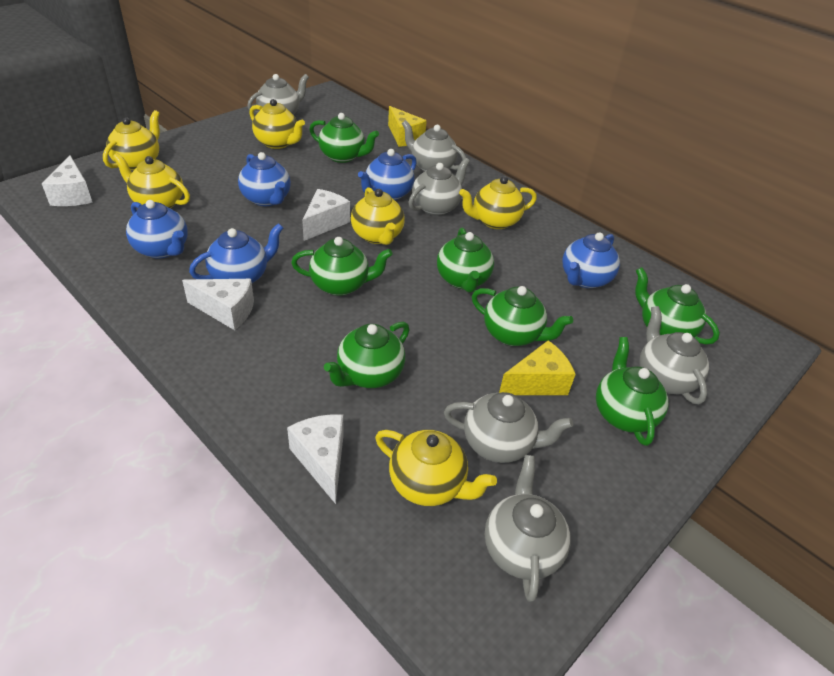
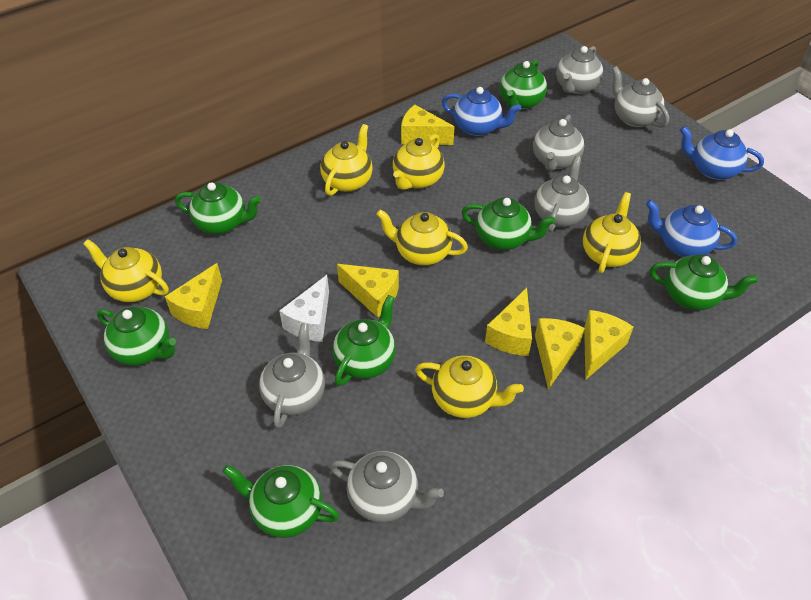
blue teapot: 5 -> 3
white cheese: 4 -> 1
yellow cheese: 2 -> 6

